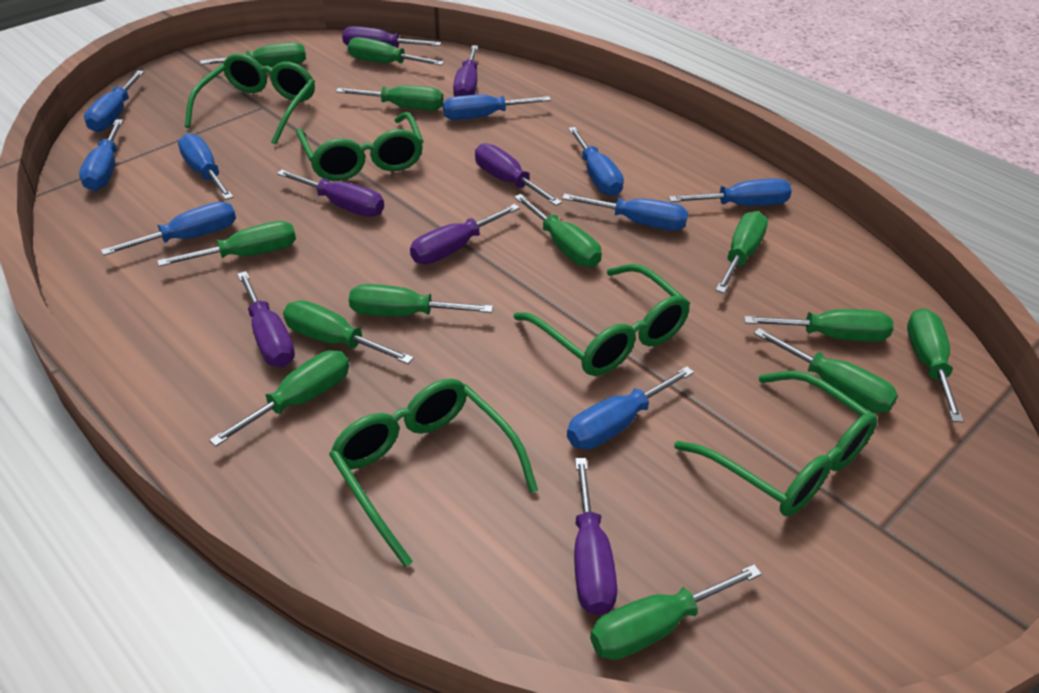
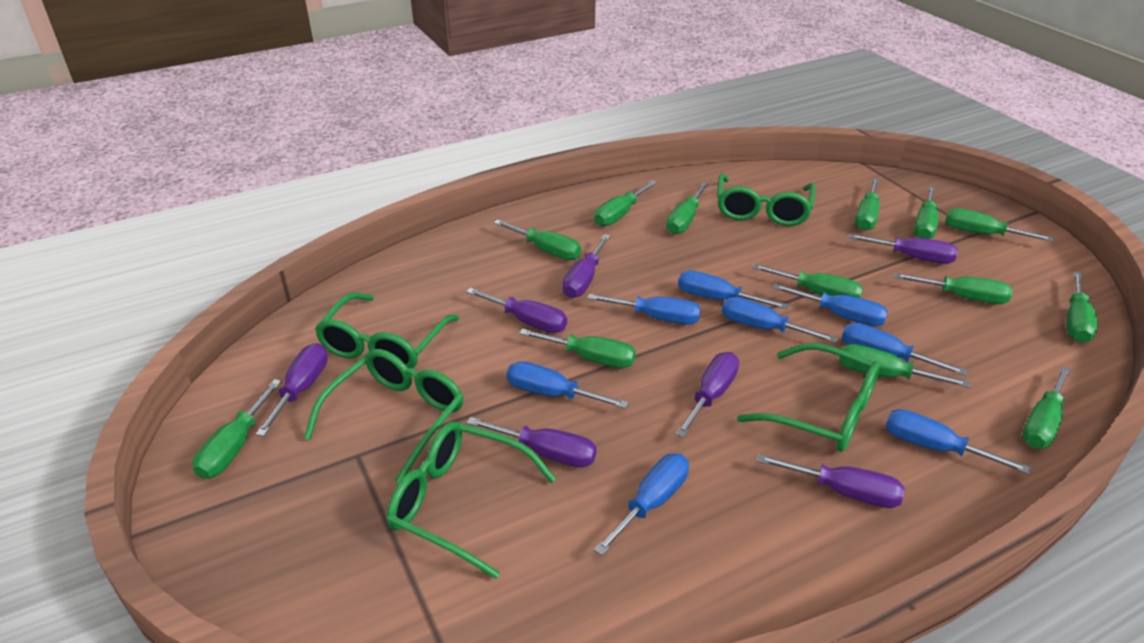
blue screwdriver: 9 -> 8

